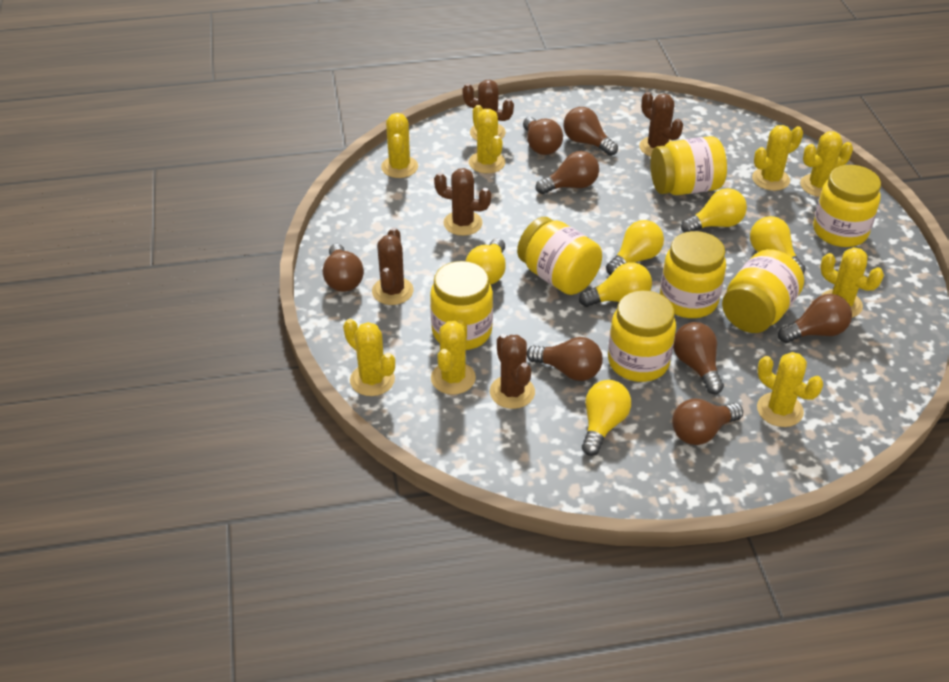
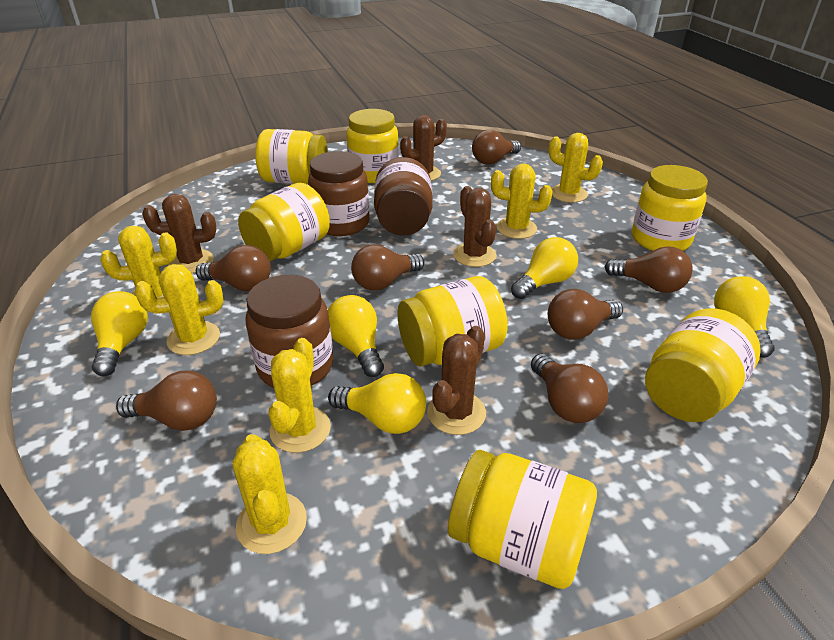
brown cactus: 5 -> 4
brown jar: 0 -> 3
brown light bulb: 8 -> 7
yellow cactus: 8 -> 6
yellow light bulb: 6 -> 5

